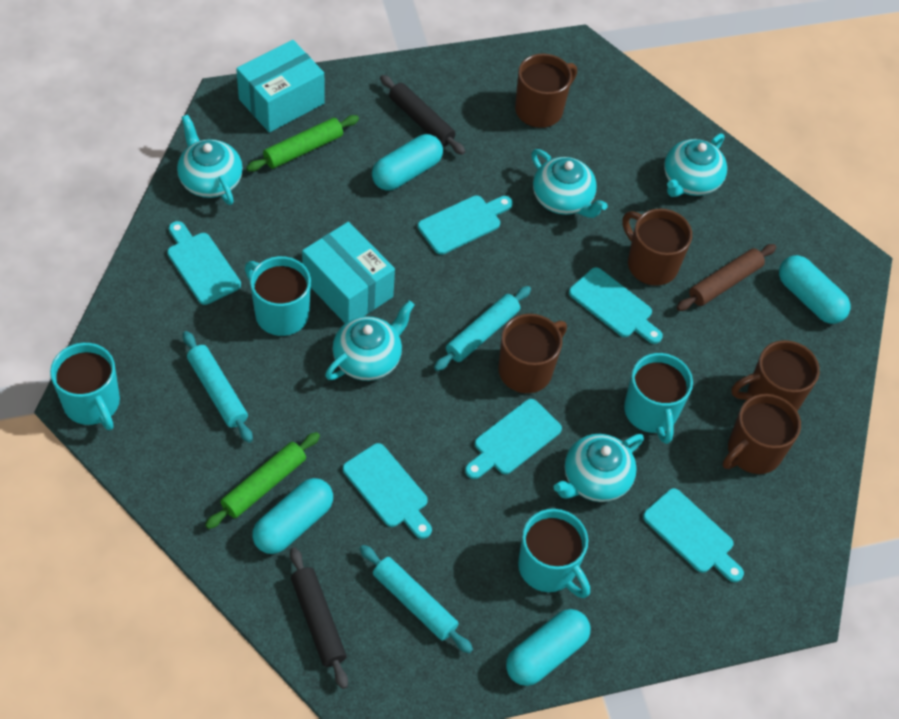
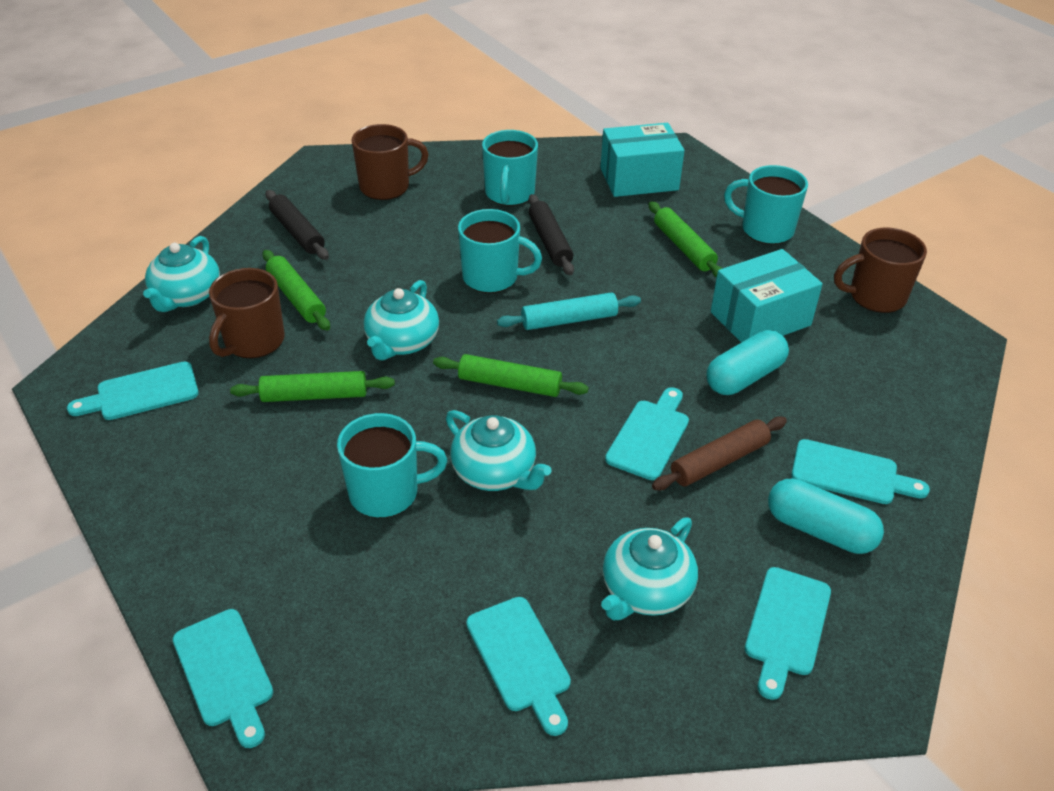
brown mug: 5 -> 3
green rolling pin: 2 -> 4
turquoise capsule: 4 -> 2
turquoise rolling pin: 3 -> 1
turquoise teapot: 5 -> 4

